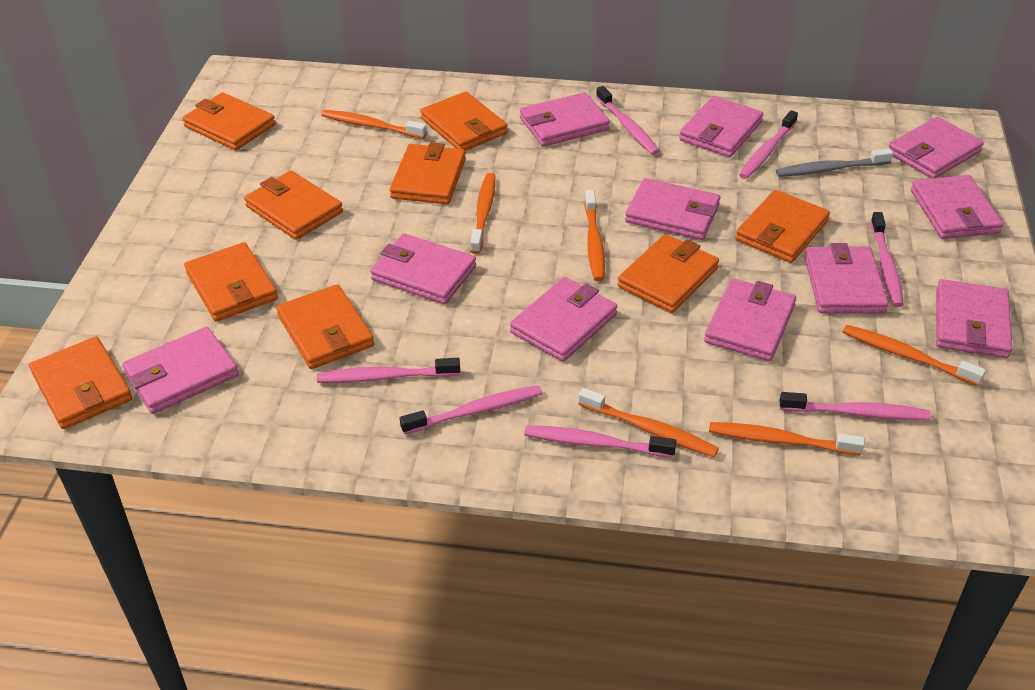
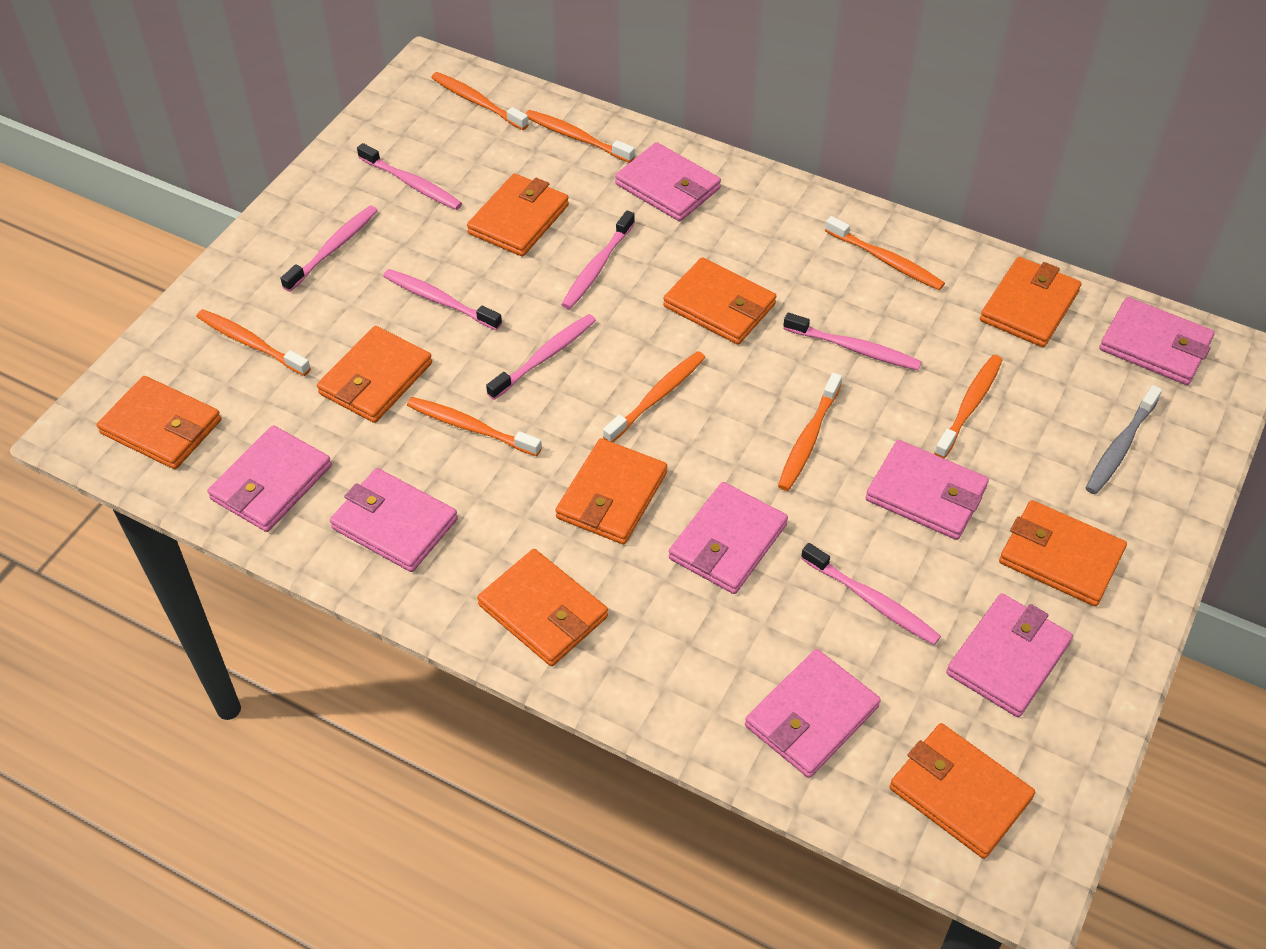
orange toothbrush: 6 -> 8
pink wallet: 11 -> 8

